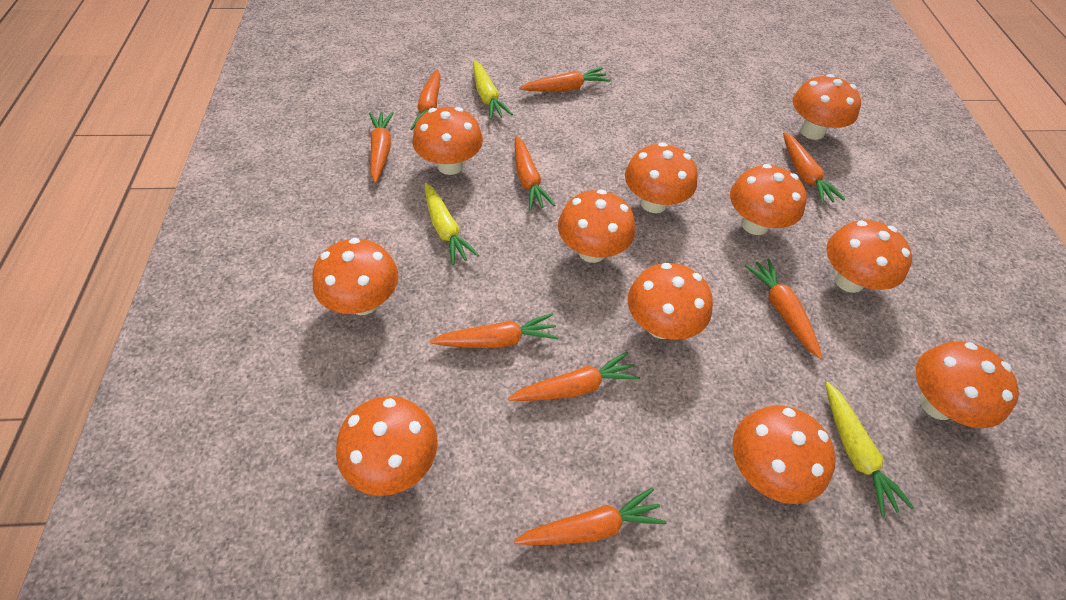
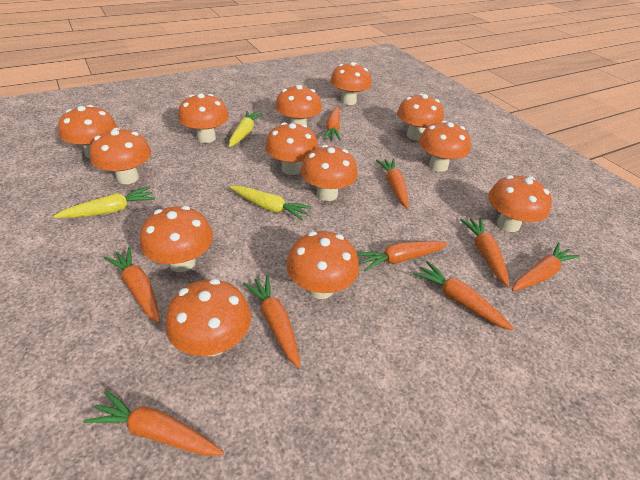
orange mushroom: 11 -> 13

